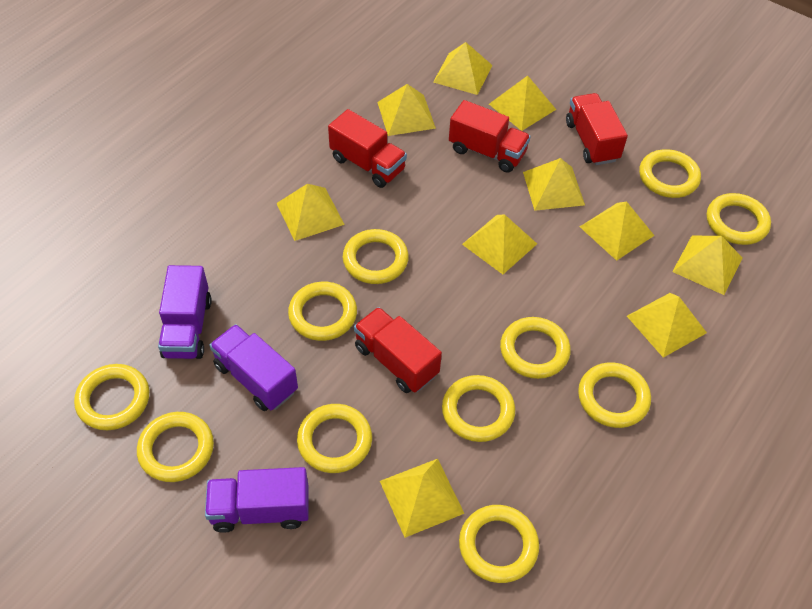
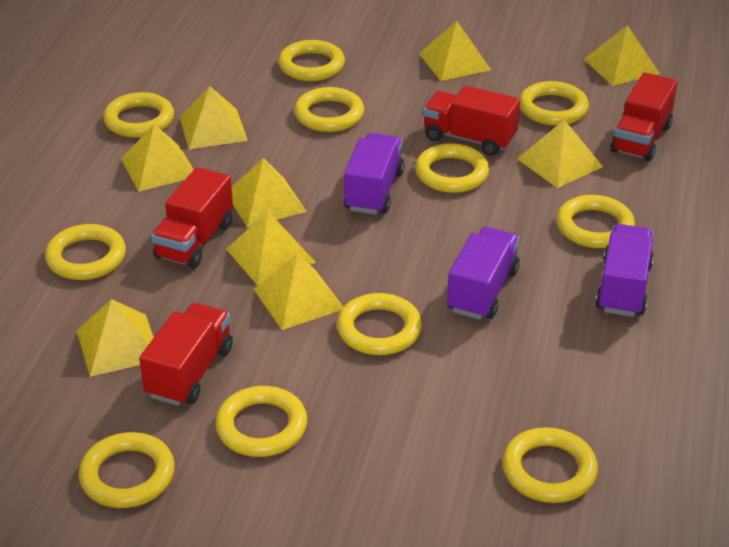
yellow pyramid: 10 -> 9

